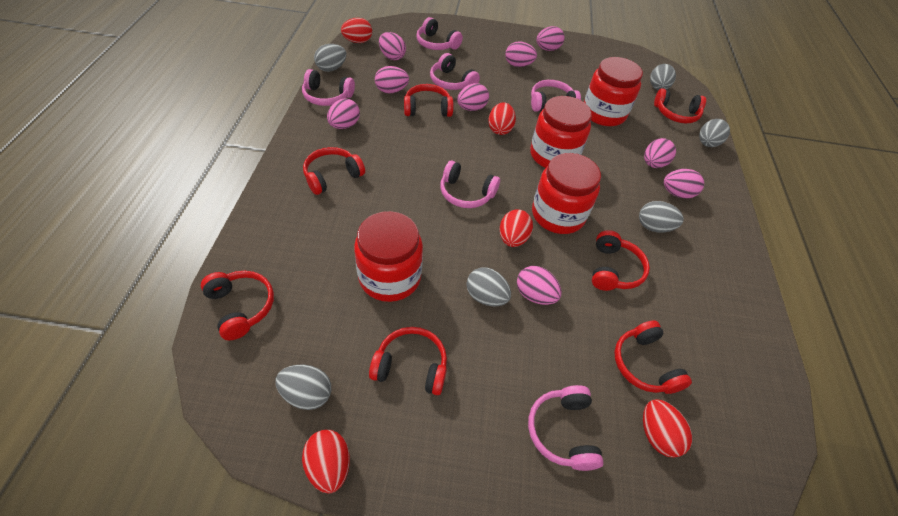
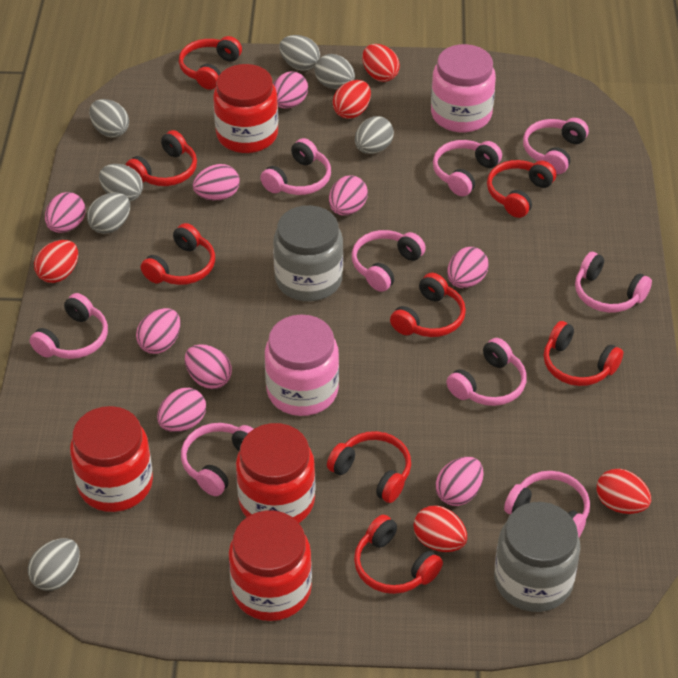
grey egg: 6 -> 7
grey jar: 0 -> 2
pink headphones: 6 -> 9
pink jar: 0 -> 2
red headphones: 7 -> 8

